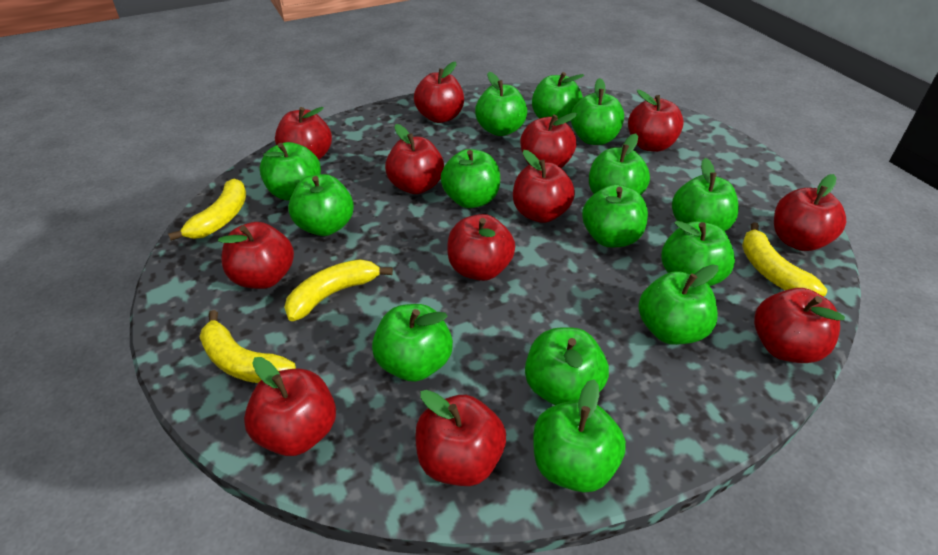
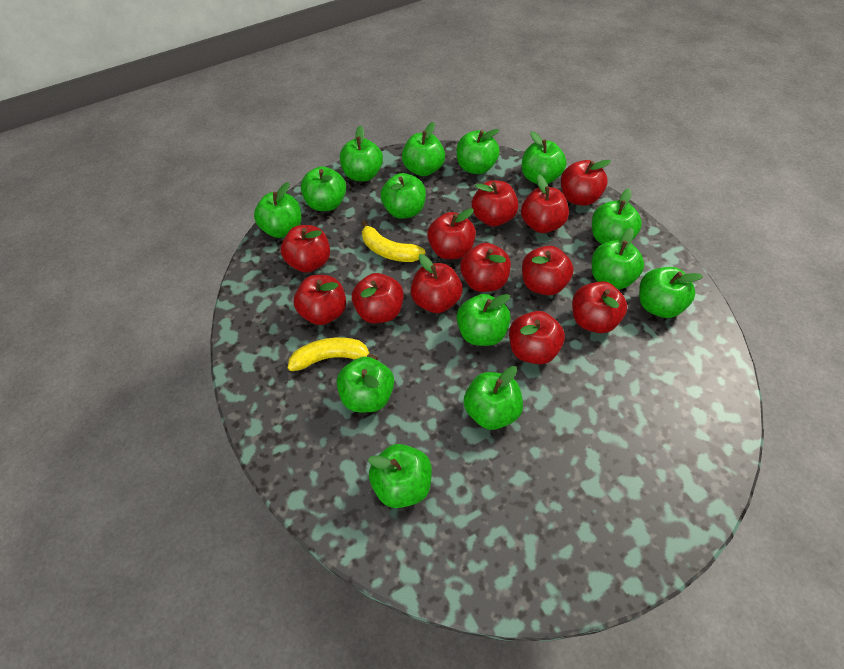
yellow banana: 4 -> 2

